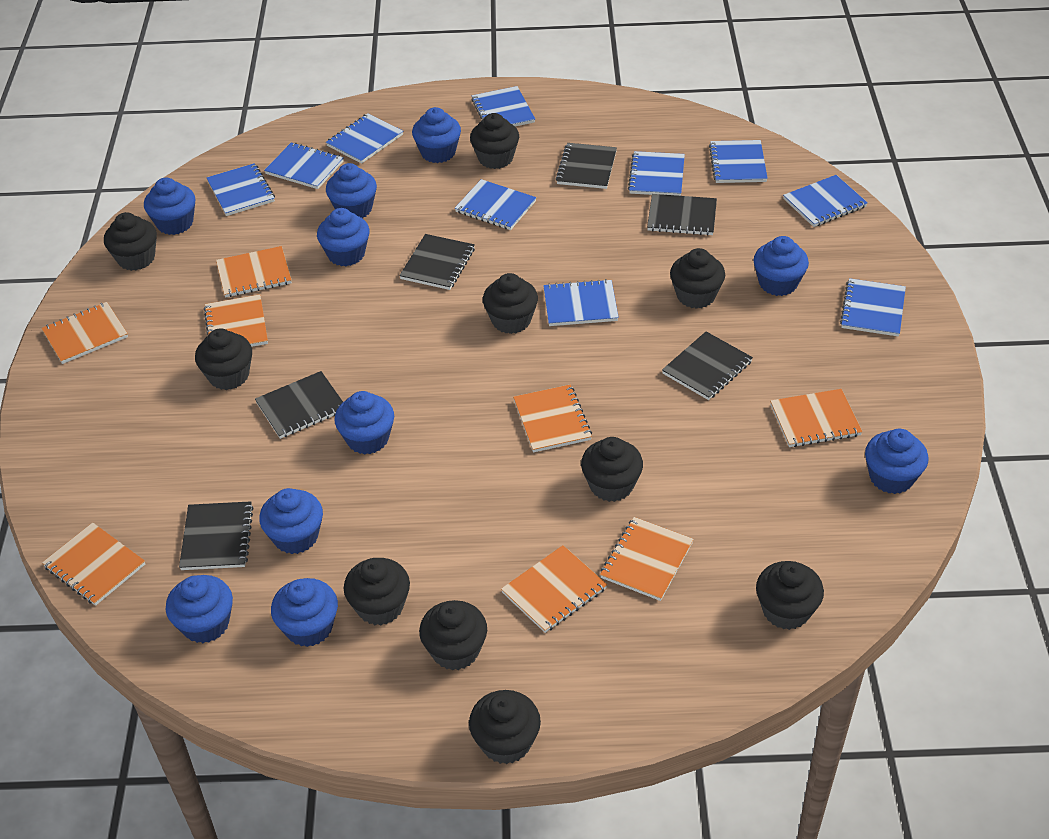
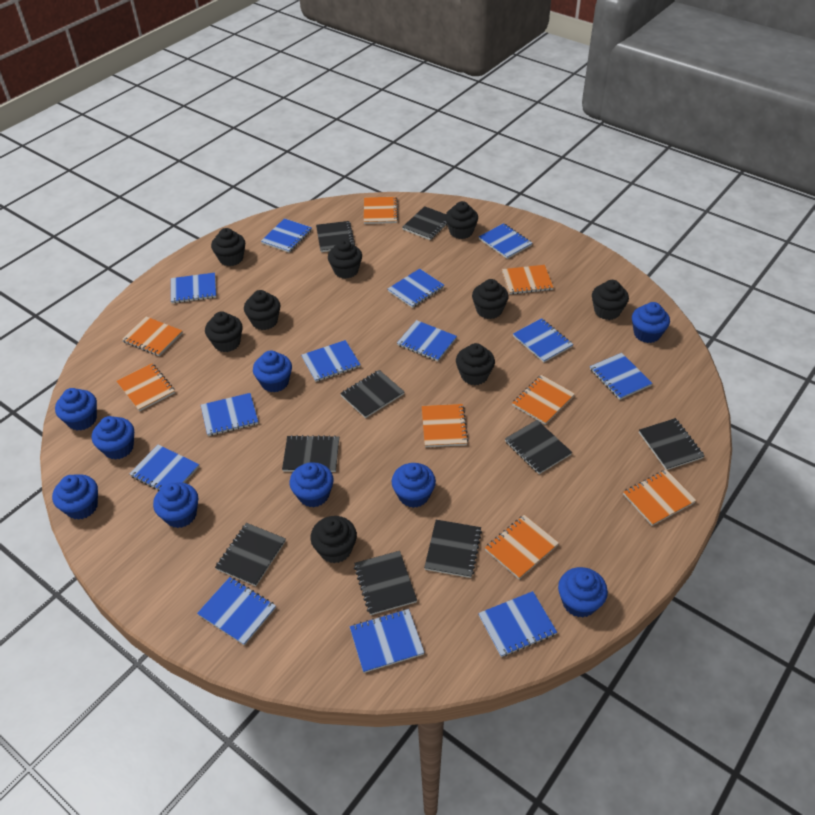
black cupcake: 10 -> 9
black notebook: 6 -> 9
blue cupcake: 10 -> 9
blue notebook: 10 -> 13

